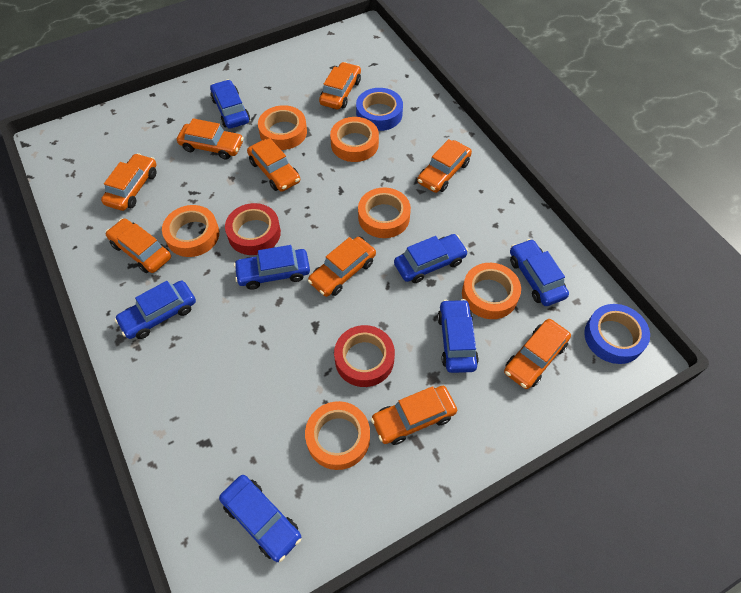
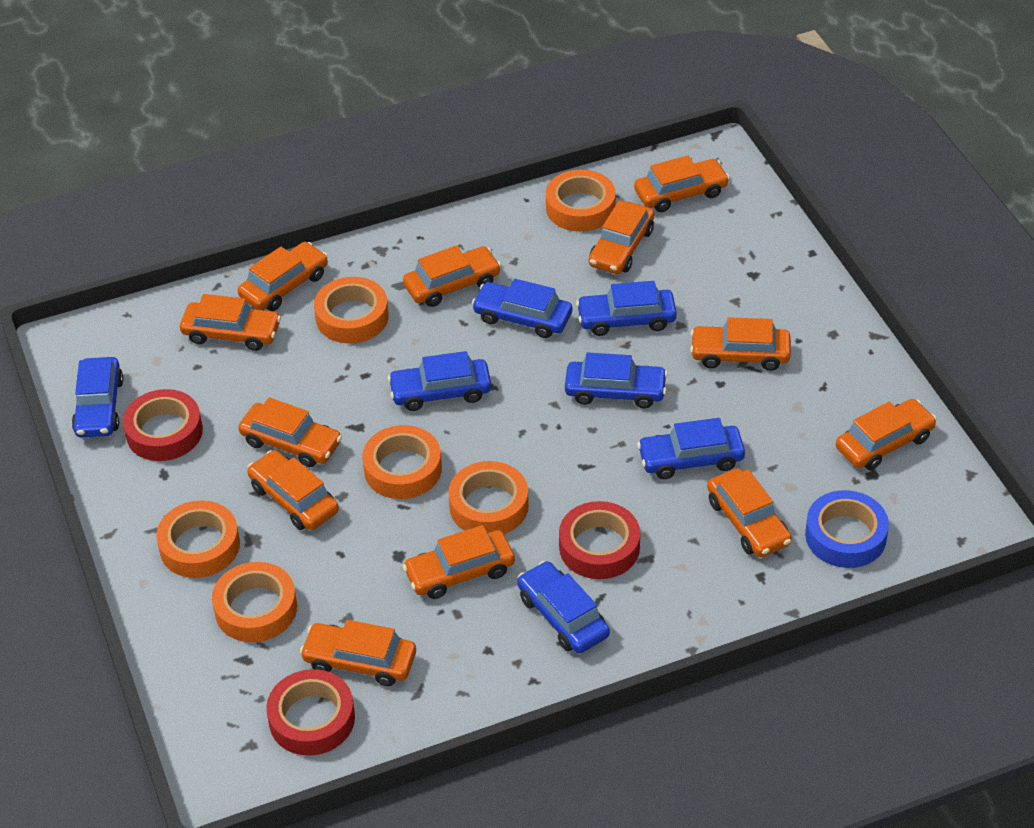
blue tape: 2 -> 1
orange car: 9 -> 12
red tape: 2 -> 3

